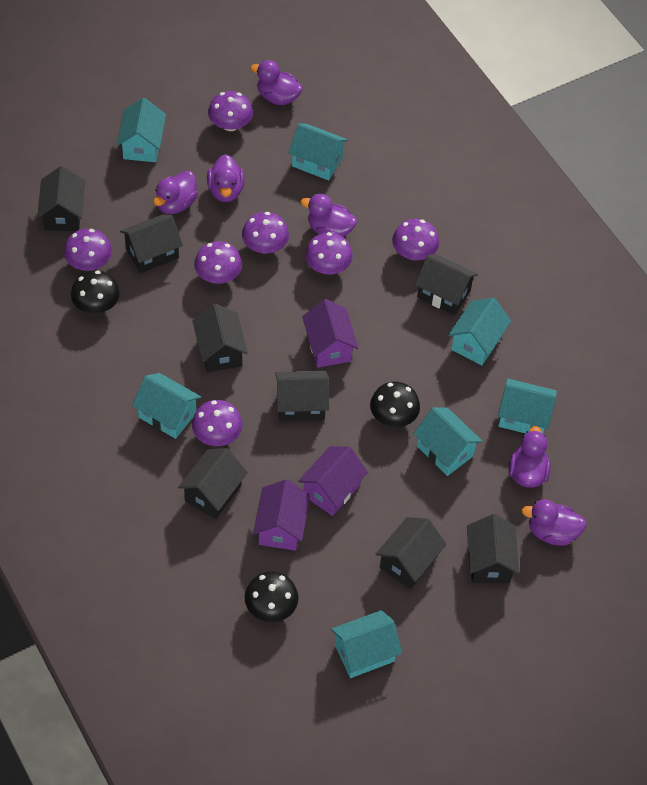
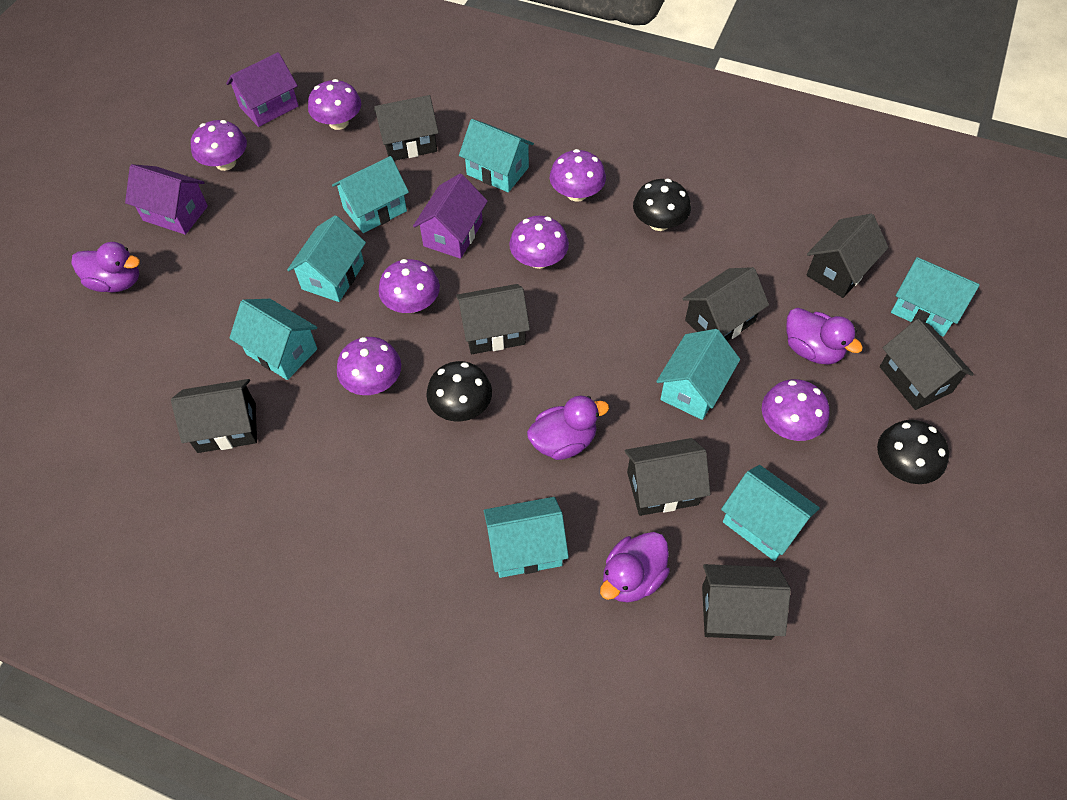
purple duck: 6 -> 4
turquoise house: 7 -> 8

